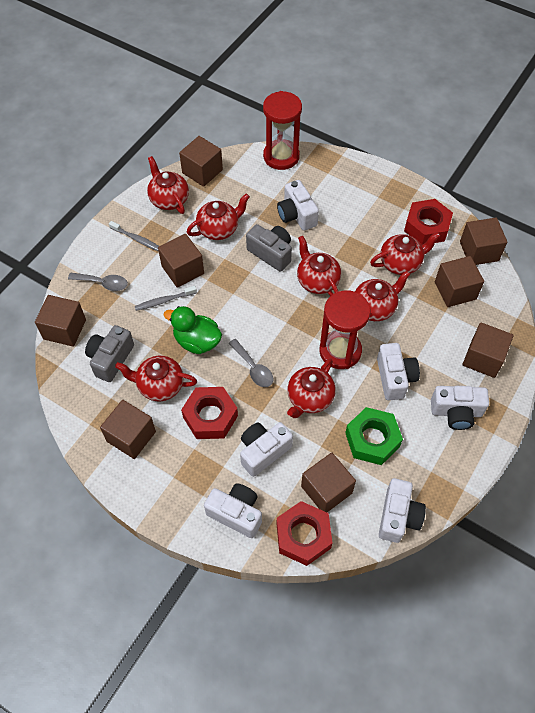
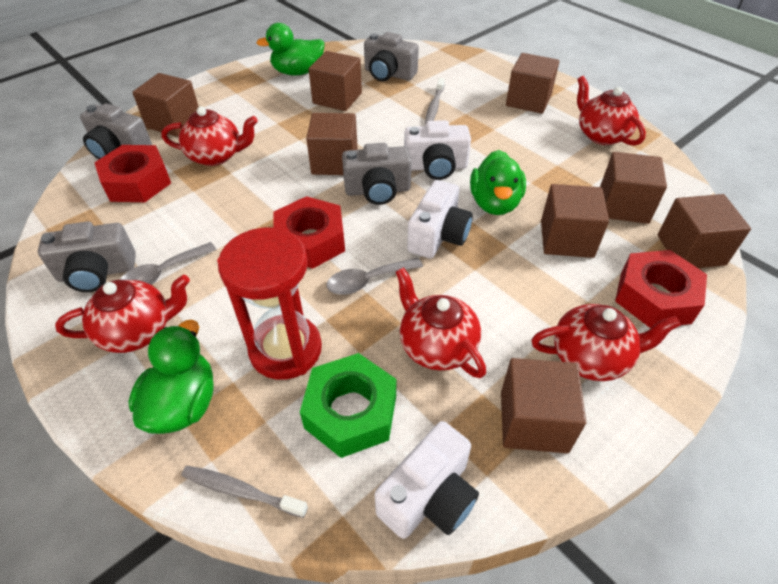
green duck: 1 -> 3
grey camera: 2 -> 4
red hourglass: 2 -> 1
red teapot: 7 -> 5
white camera: 6 -> 3

